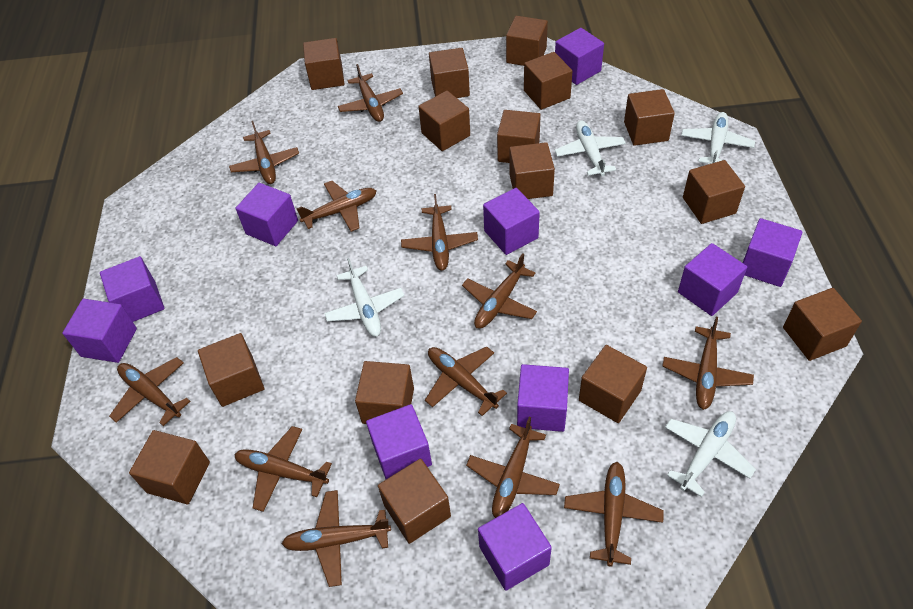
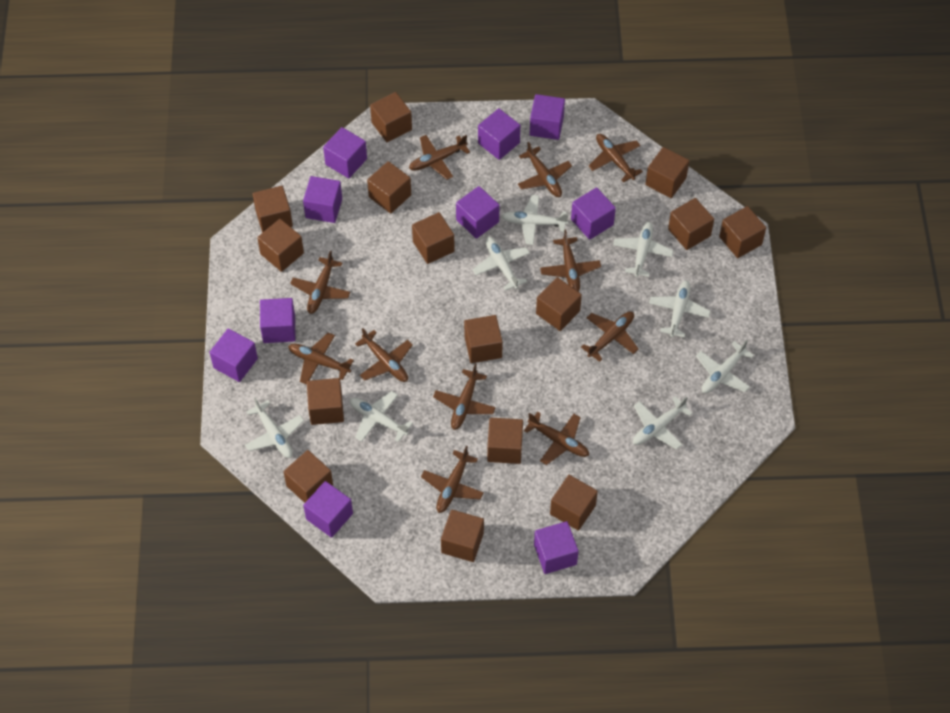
brown plane: 12 -> 11
white plane: 4 -> 8

